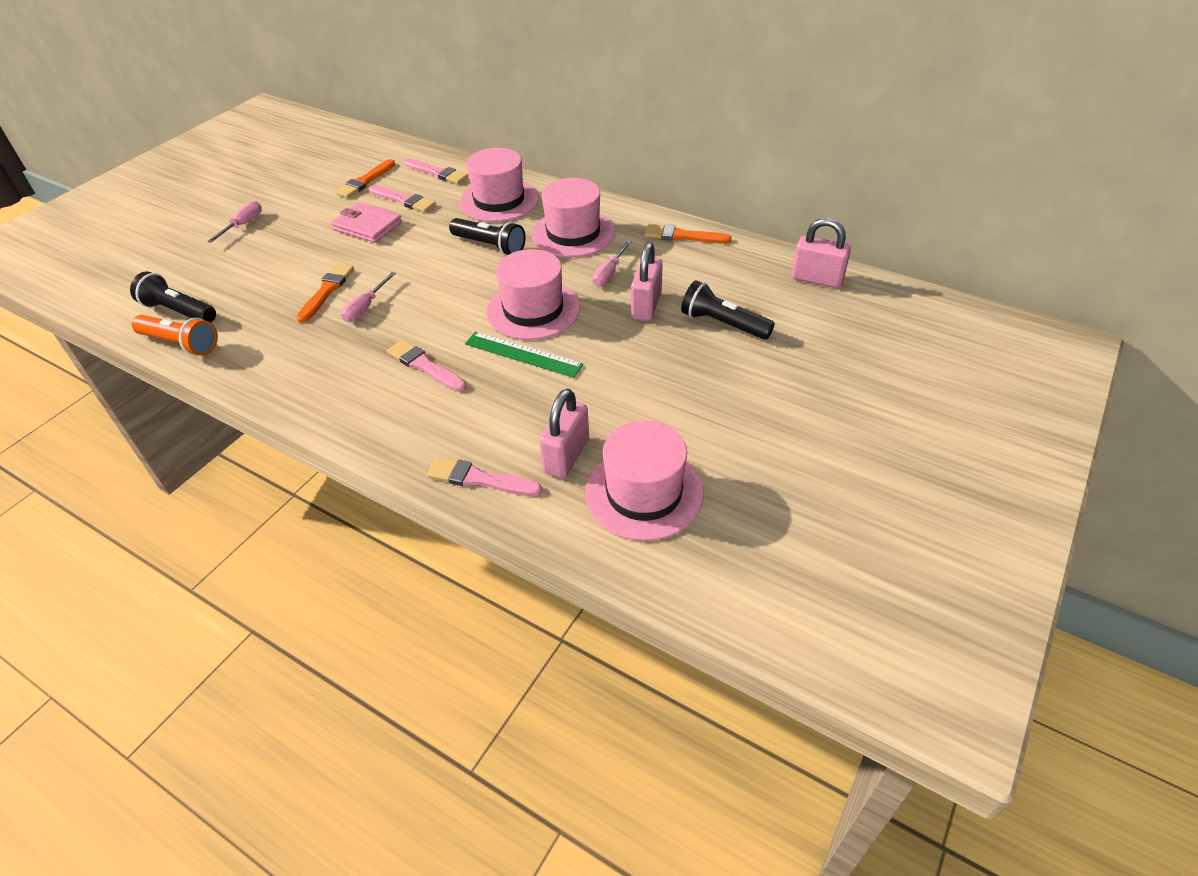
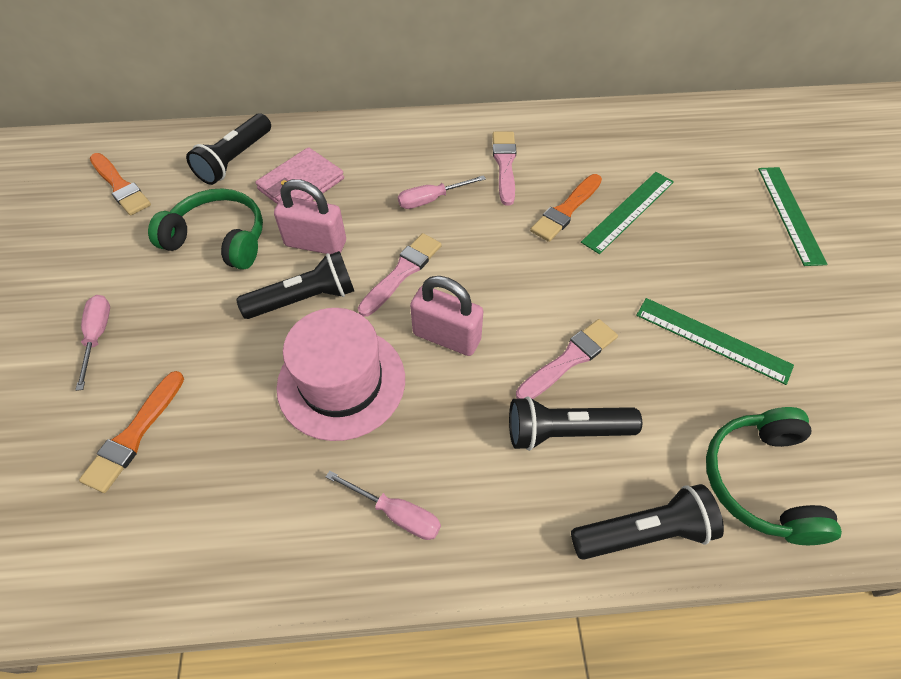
black flashlight: 3 -> 4
green headphones: 0 -> 2
green ruler: 1 -> 3
orange flashlight: 1 -> 0
pink brush: 4 -> 3
pink hat: 4 -> 1
pink padlock: 3 -> 2

